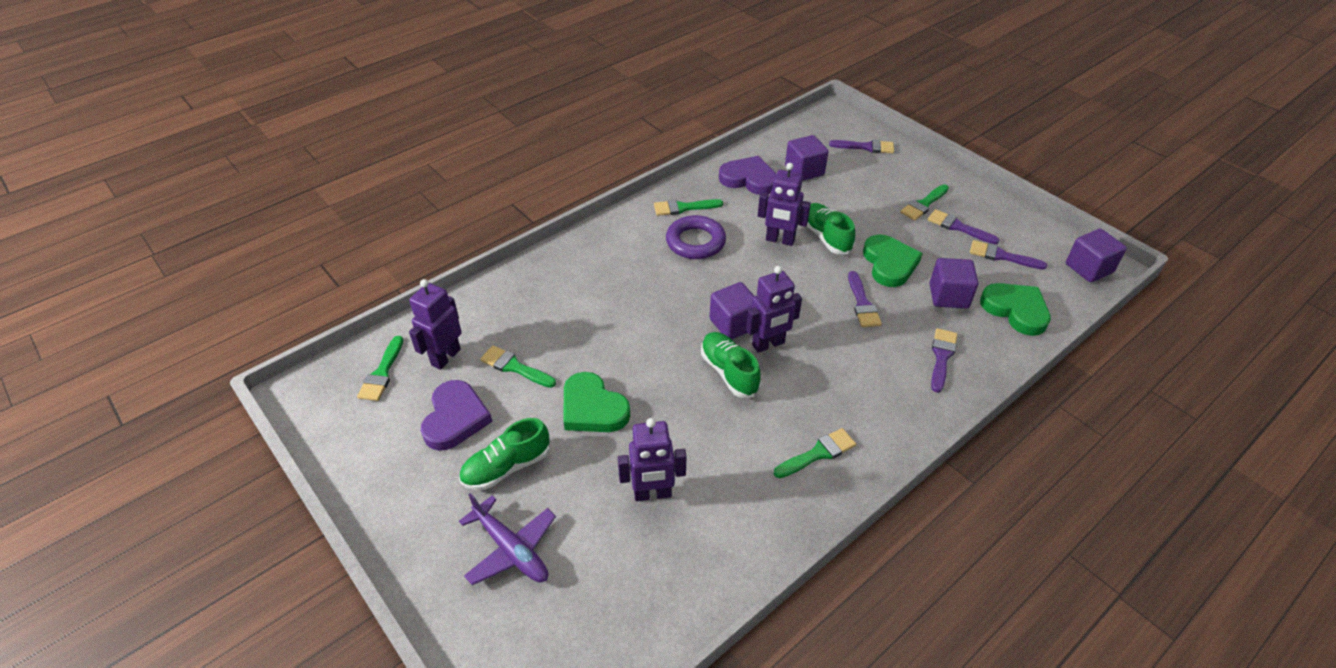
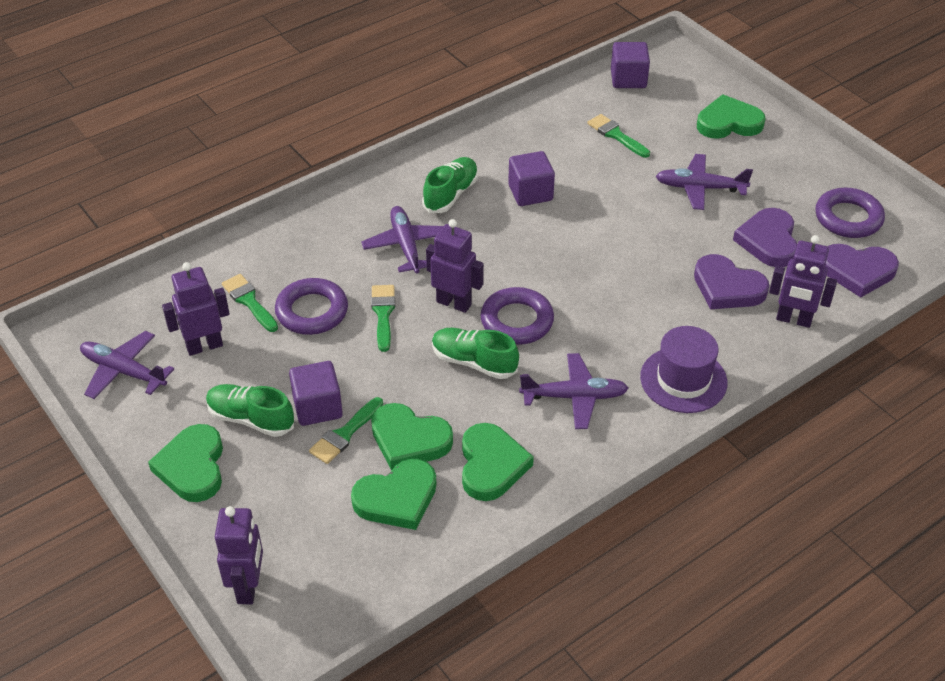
green brush: 5 -> 4
green heart: 3 -> 5
purple brush: 5 -> 0
purple cube: 4 -> 3
purple hat: 0 -> 1
purple heart: 2 -> 3
purple plane: 1 -> 4
purple ring: 1 -> 3

